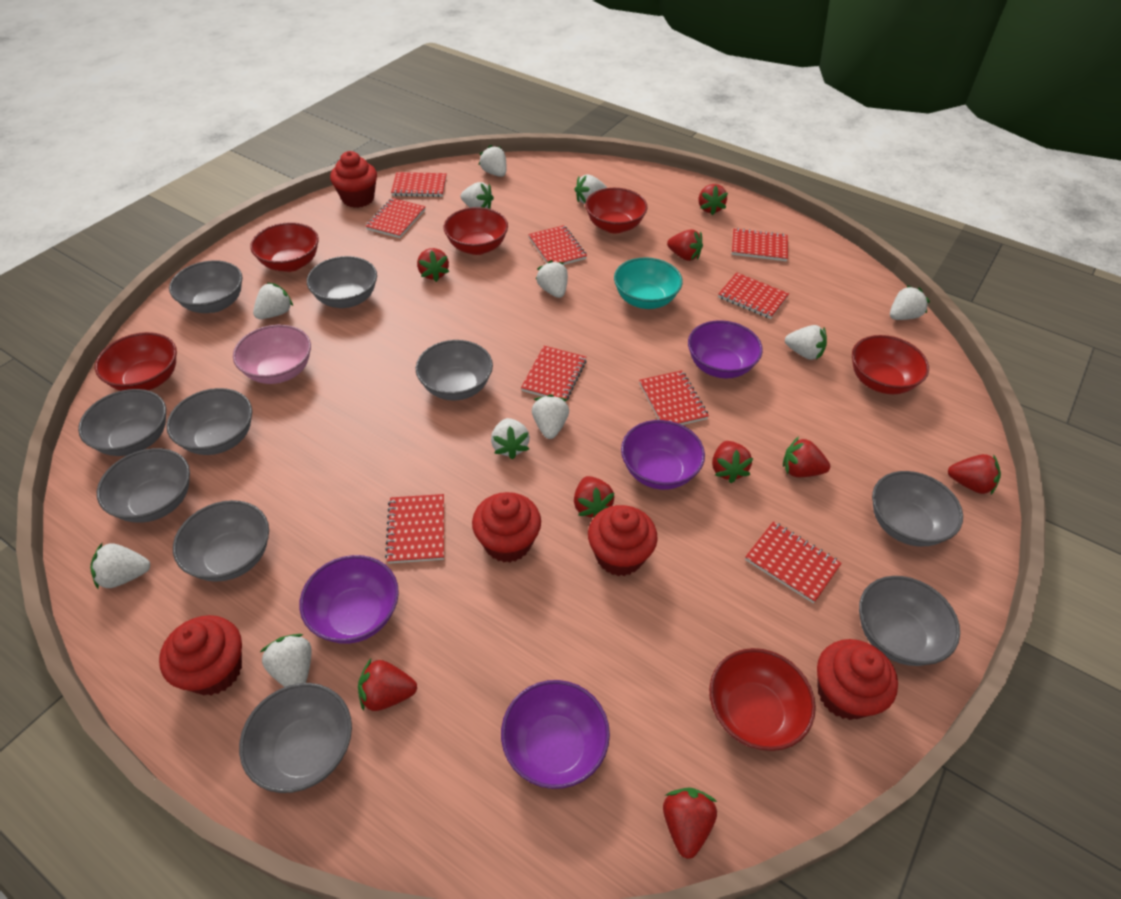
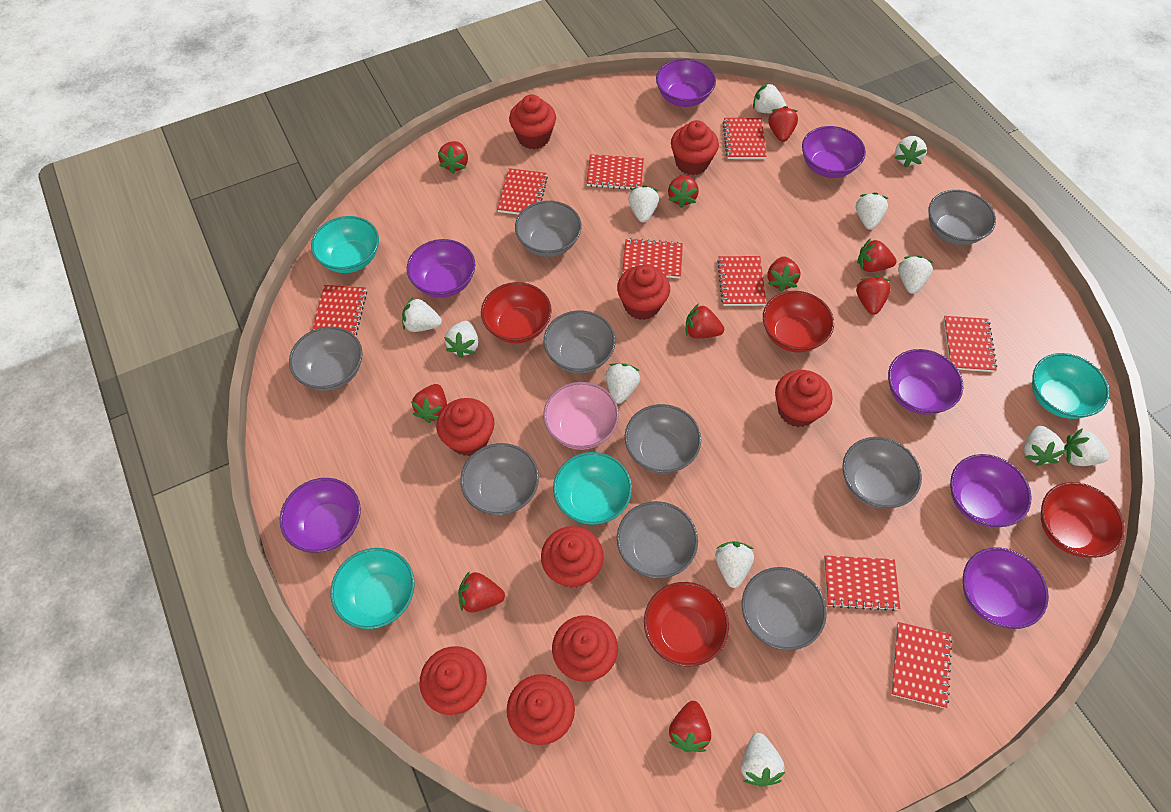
grey bowl: 10 -> 9
purple bowl: 4 -> 7
red bowl: 6 -> 4
red cupcake: 5 -> 9
red strawberry: 9 -> 10
turquoise bowl: 1 -> 4
white strawberry: 11 -> 12

